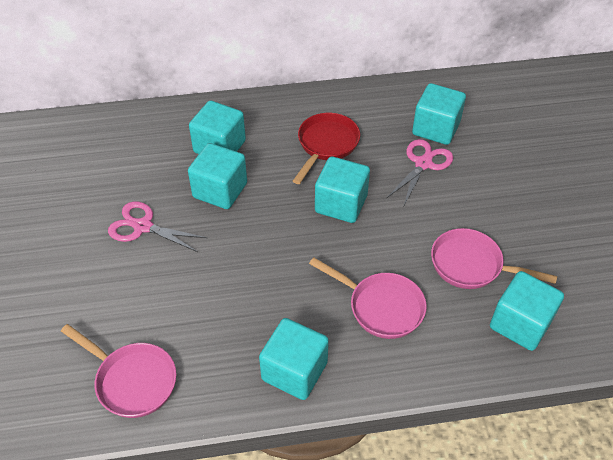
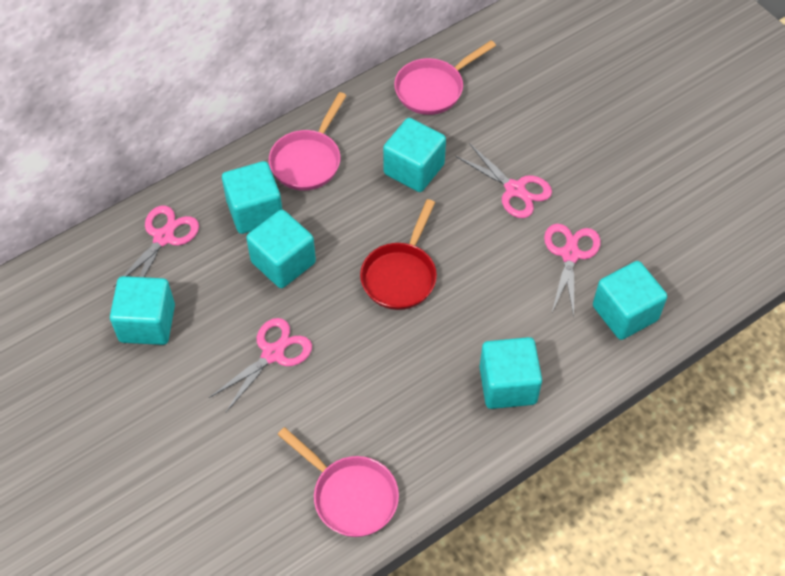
pink scissors: 2 -> 4

